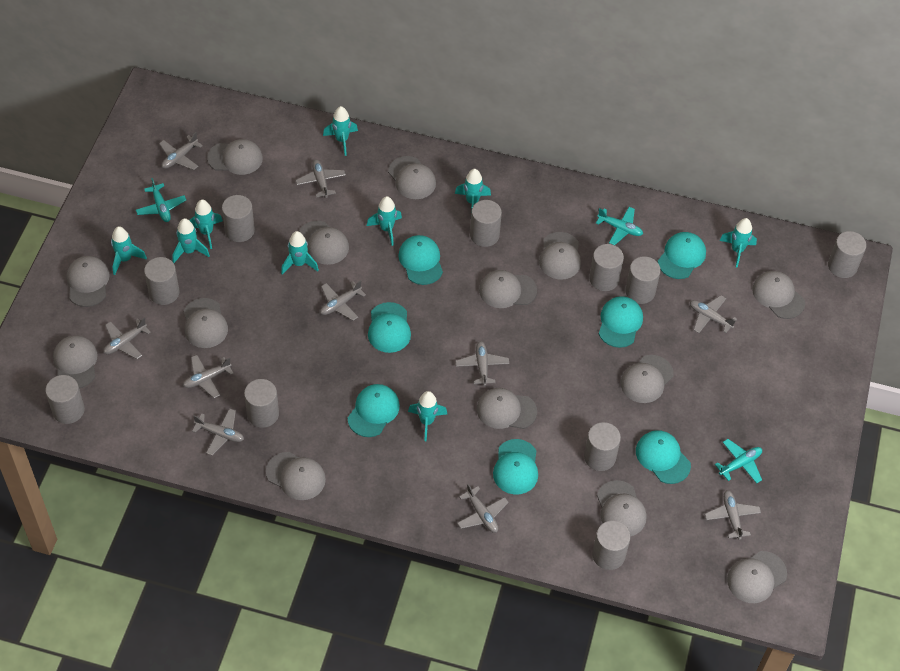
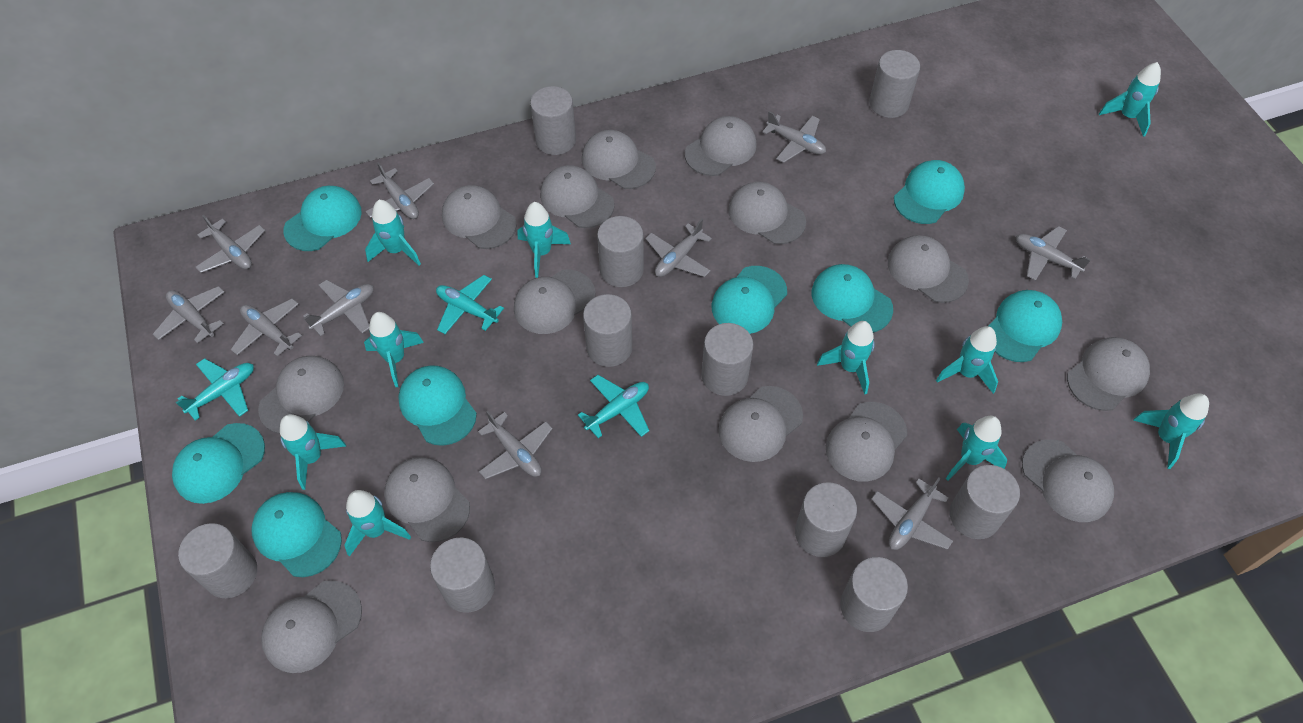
turquoise cap: 7 -> 8
turquoise rocket: 9 -> 10

